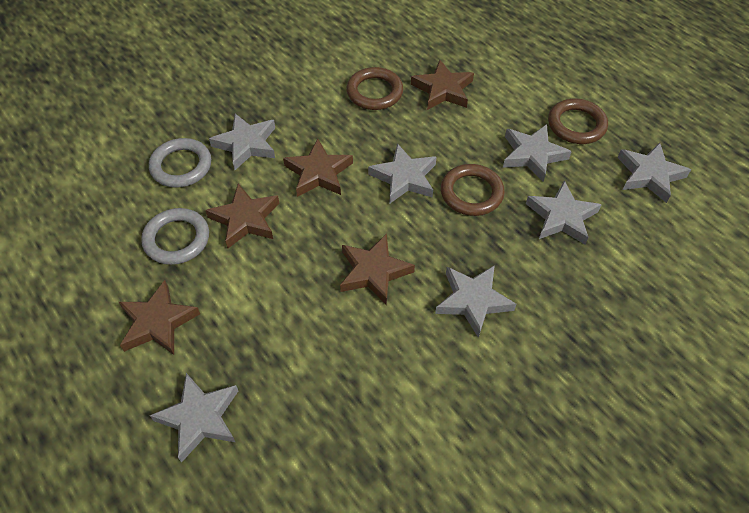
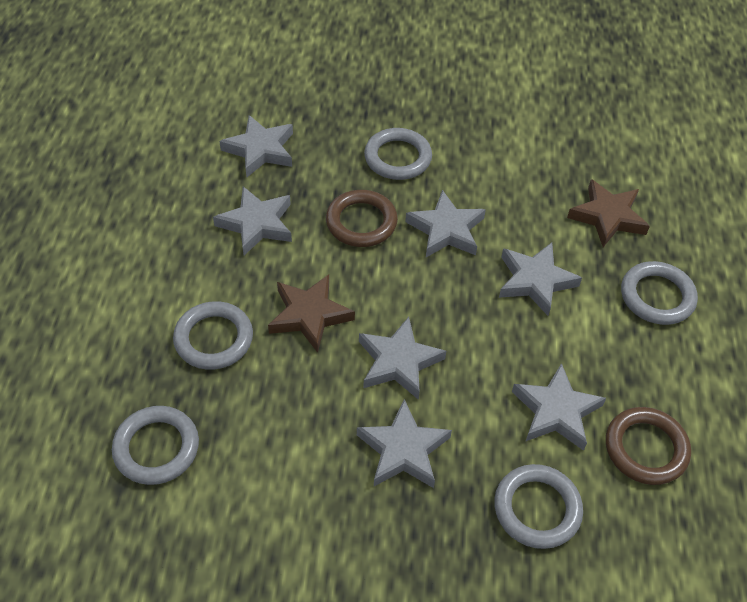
brown ring: 3 -> 2
brown star: 5 -> 2
grey ring: 2 -> 5

